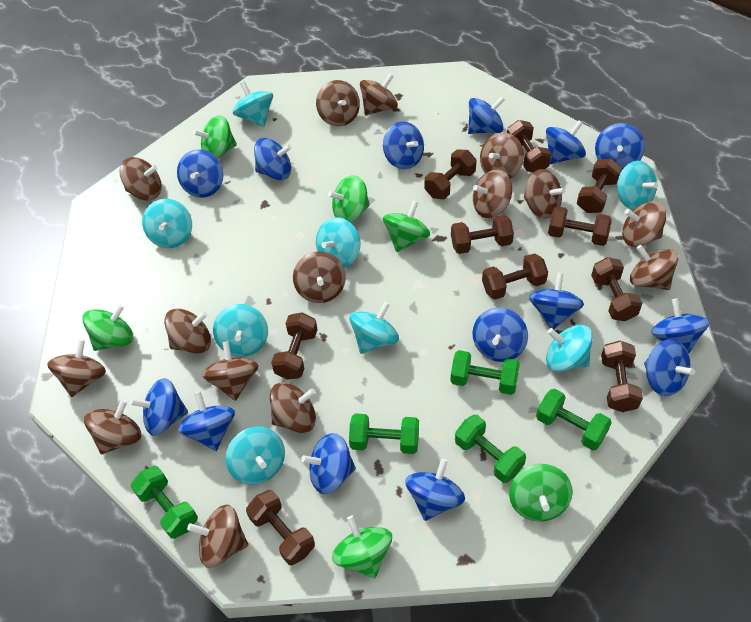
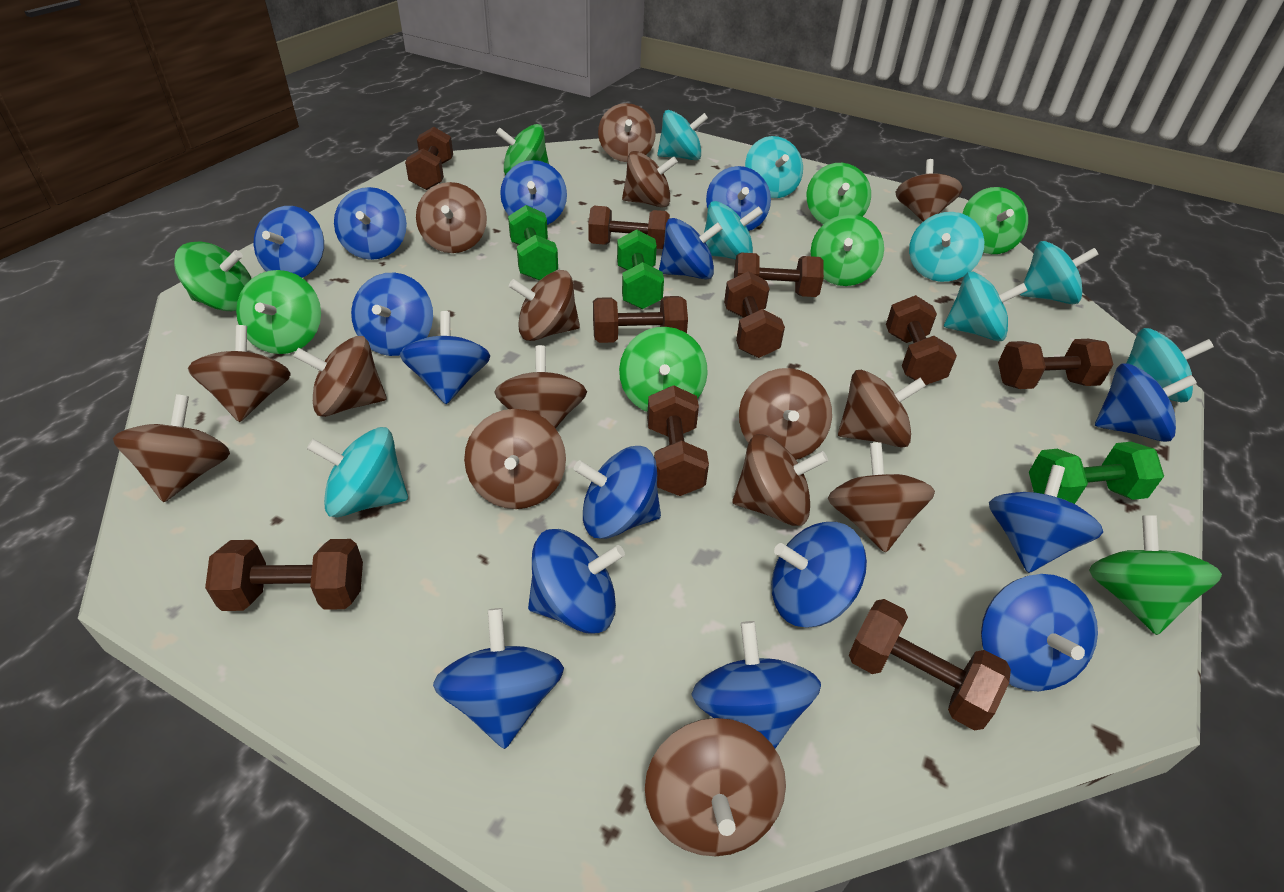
blue spinning top: 14 -> 15
green dumbbell: 5 -> 3
green spinning top: 6 -> 8

